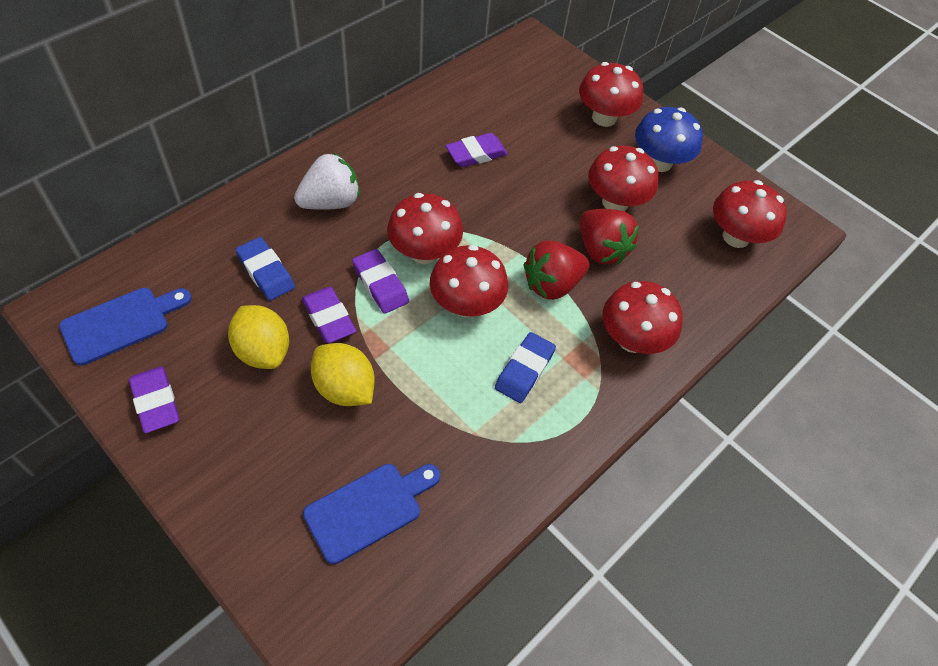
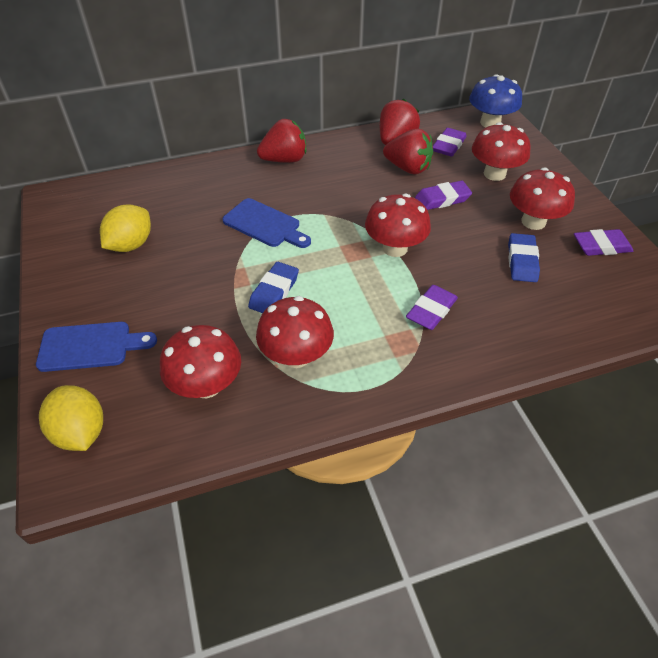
red mushroom: 6 -> 5
red strawberry: 2 -> 3
white strawberry: 1 -> 0

